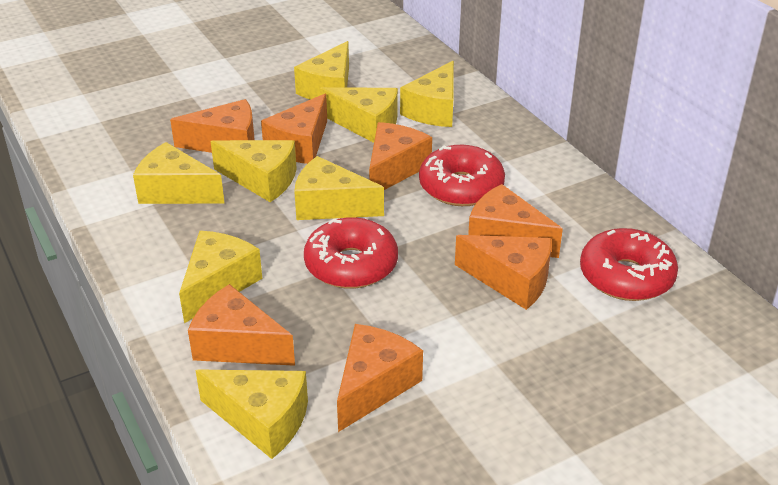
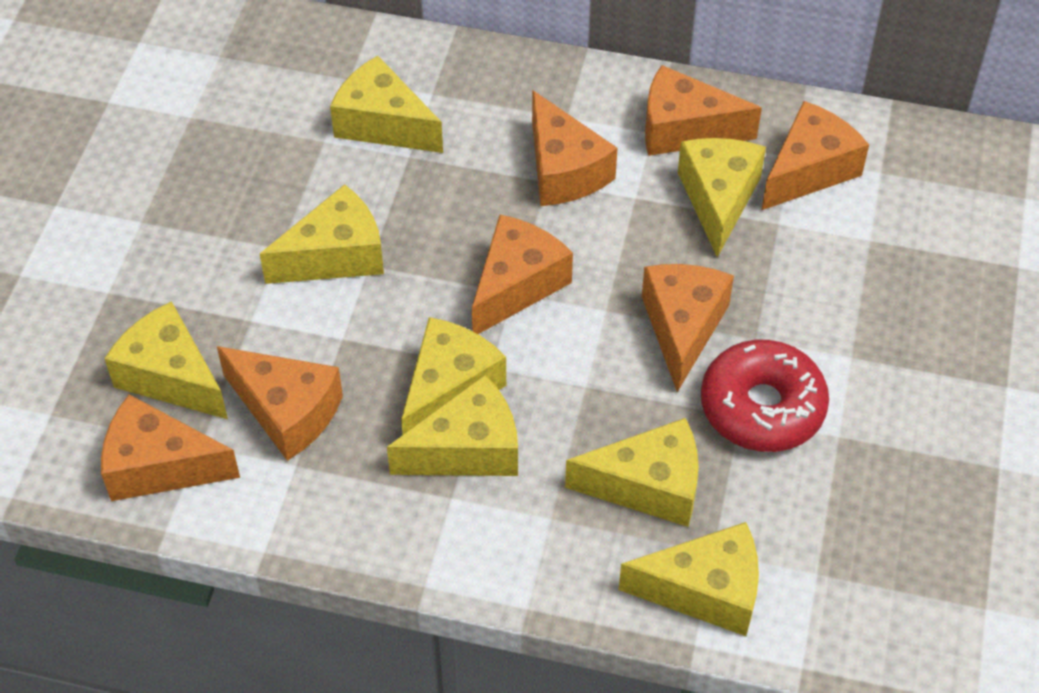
red donut: 3 -> 1

